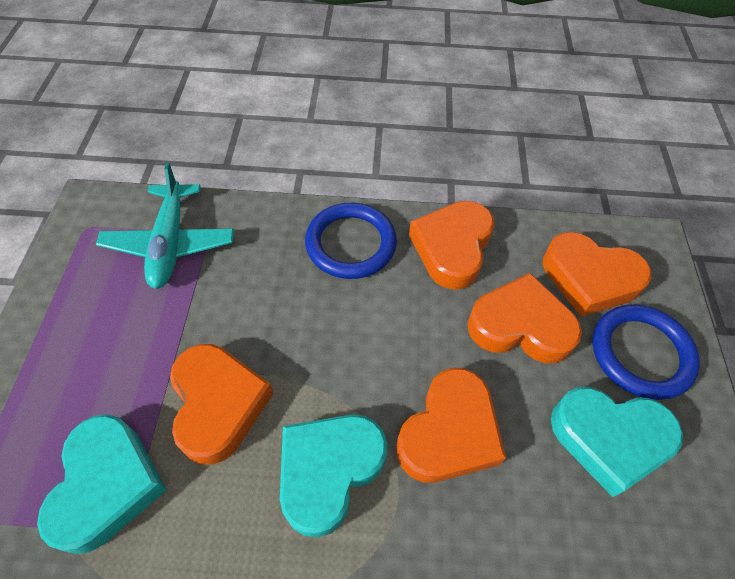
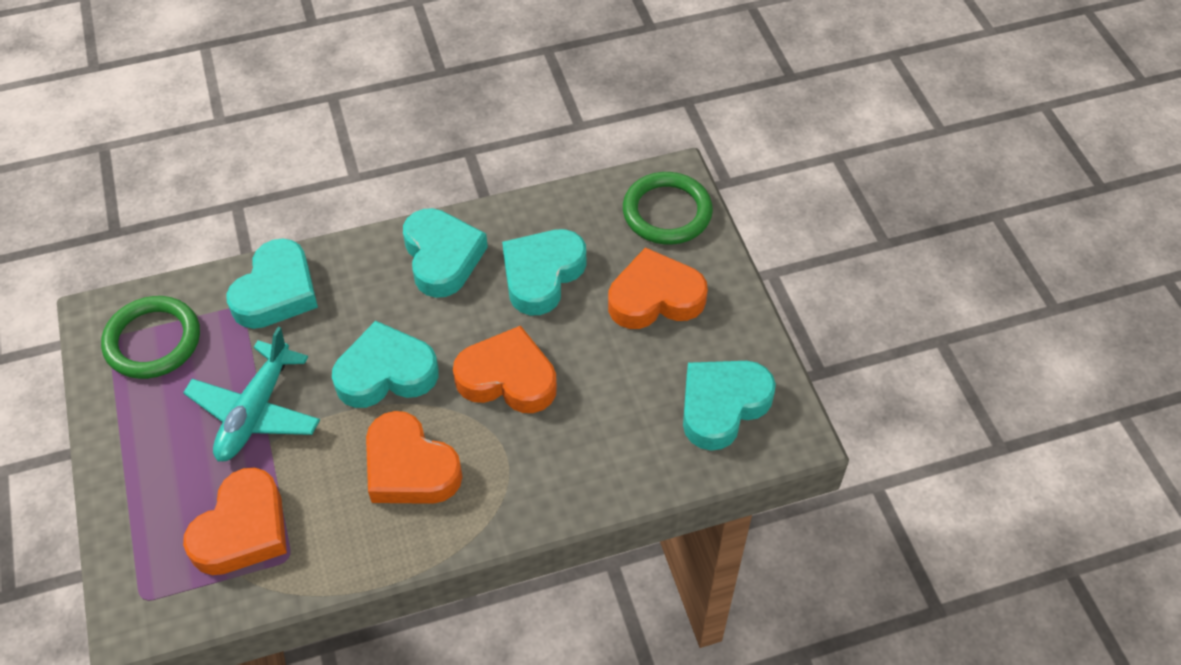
blue ring: 2 -> 0
green ring: 0 -> 2
orange heart: 5 -> 4
turquoise heart: 3 -> 5

